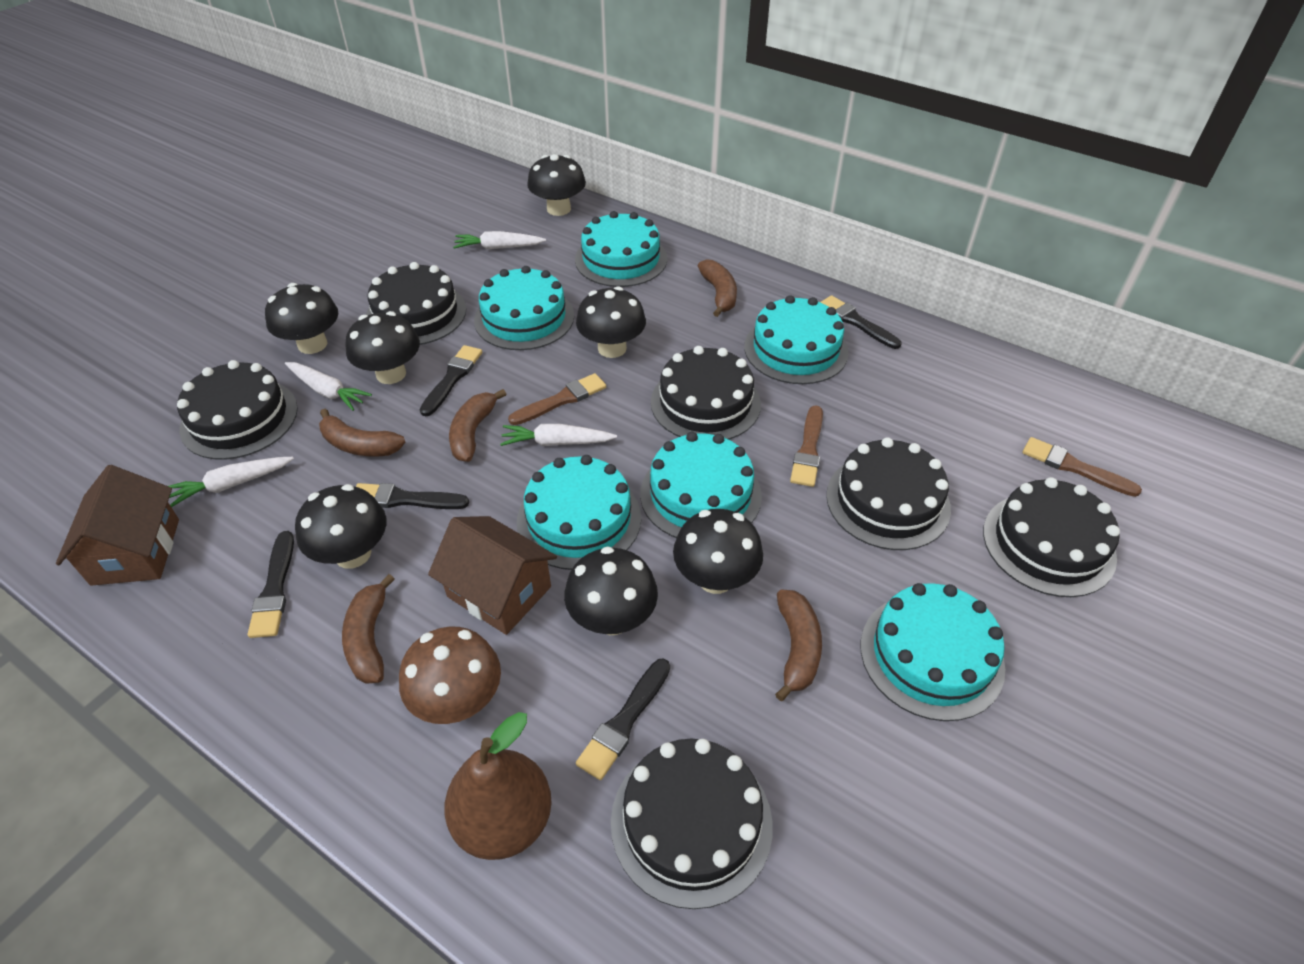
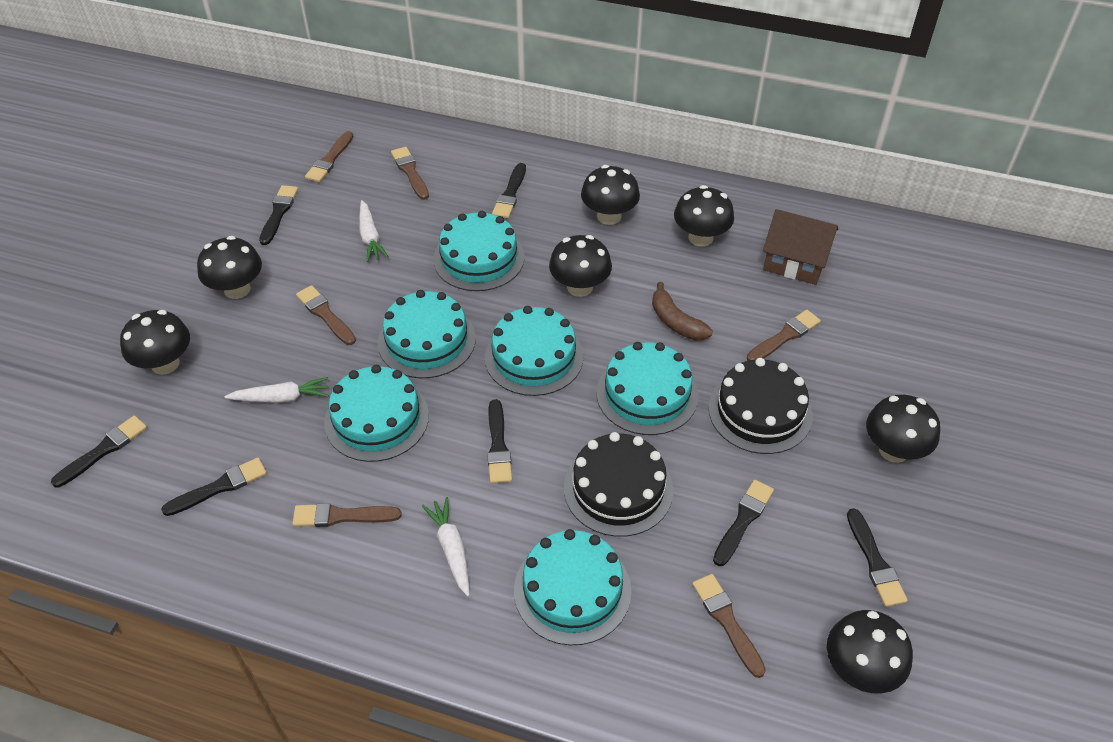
black brush: 5 -> 7
black cake: 6 -> 2
brown banana: 5 -> 1
brown brush: 3 -> 6
brown house: 2 -> 1
brown mushroom: 1 -> 0
brown pear: 1 -> 0
white carrot: 4 -> 3

